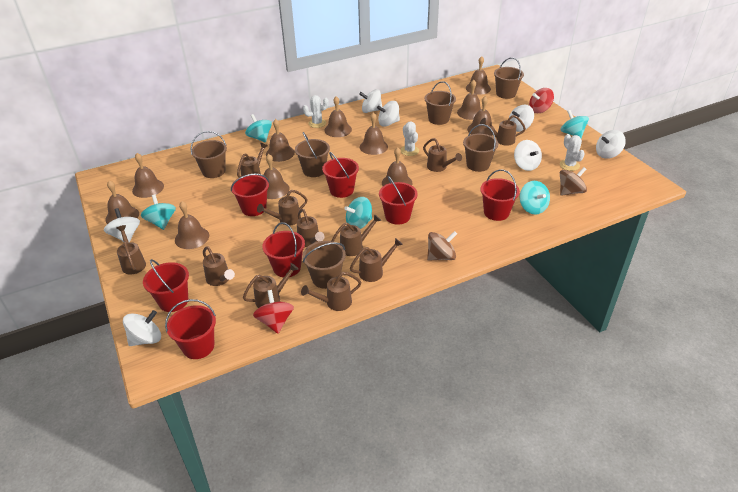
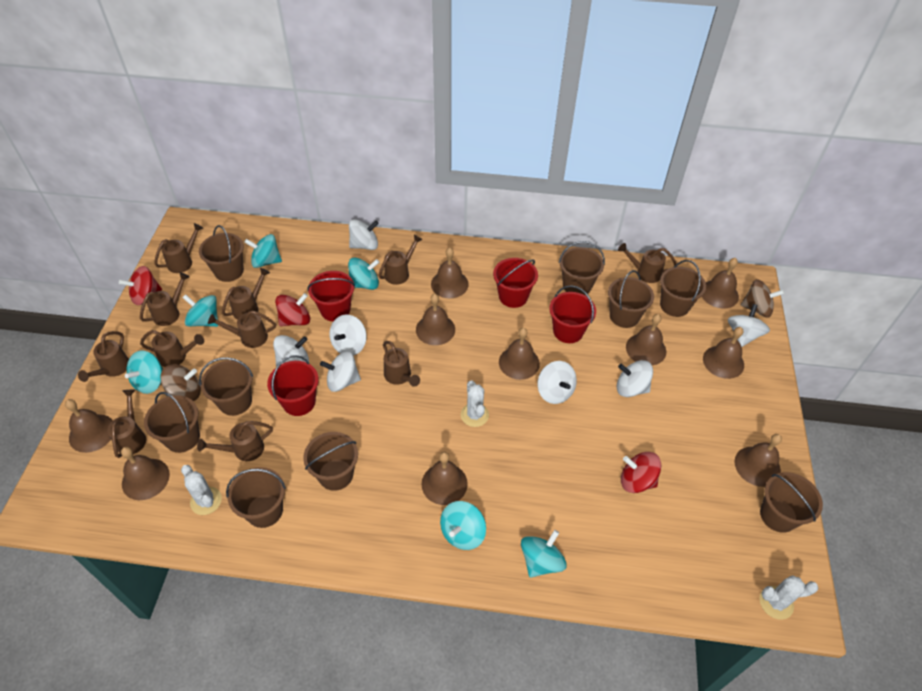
brown bell: 11 -> 10
brown bucket: 6 -> 9
red bucket: 7 -> 4
red spinning top: 2 -> 3
turquoise spinning top: 5 -> 6

